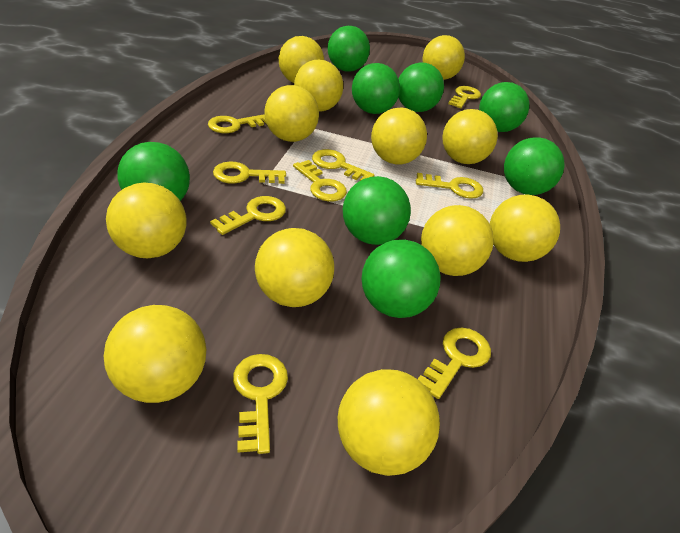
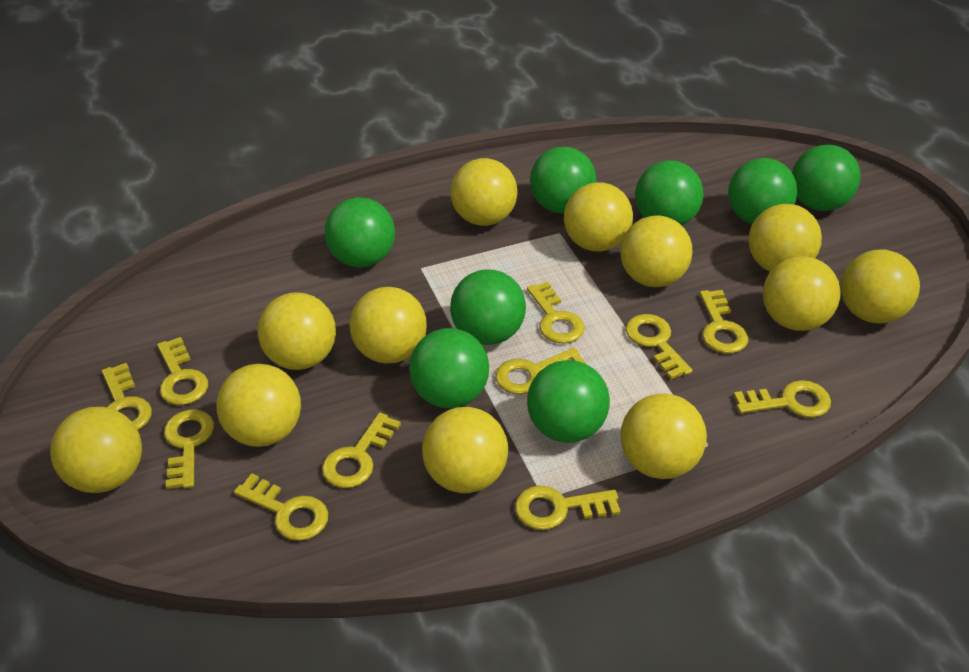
yellow key: 9 -> 11

